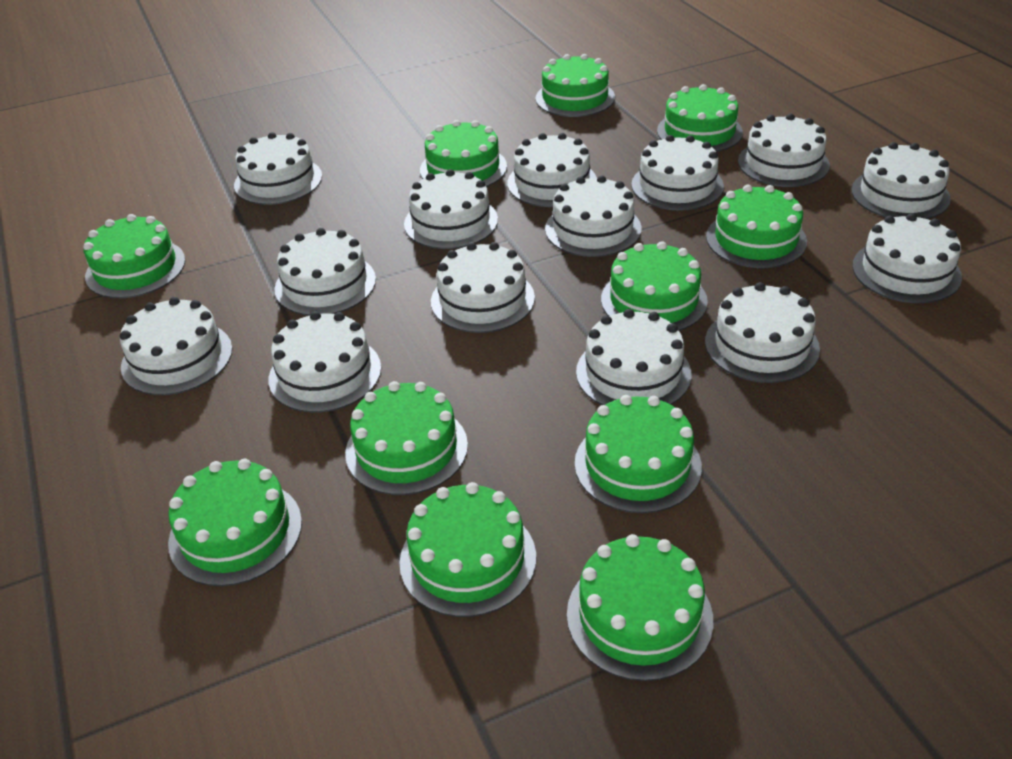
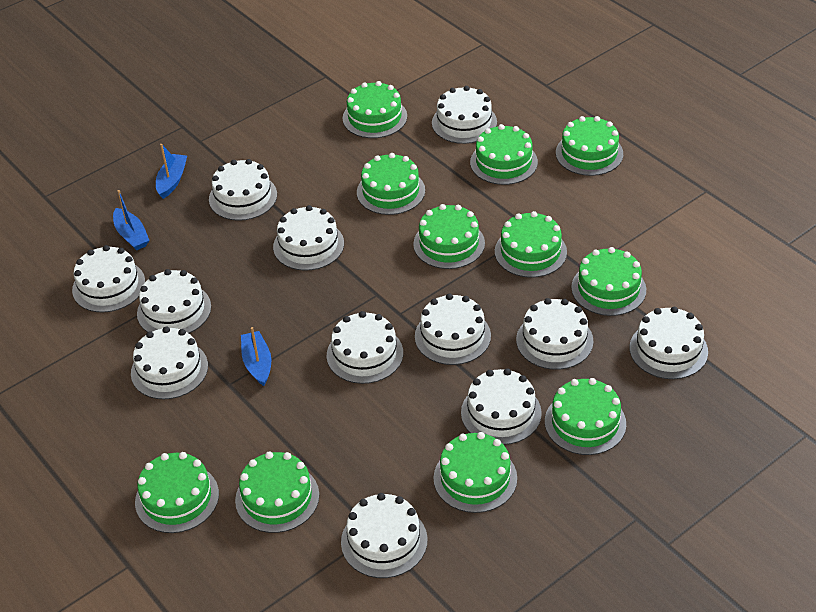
blue boat: 0 -> 3
white cake: 14 -> 12

